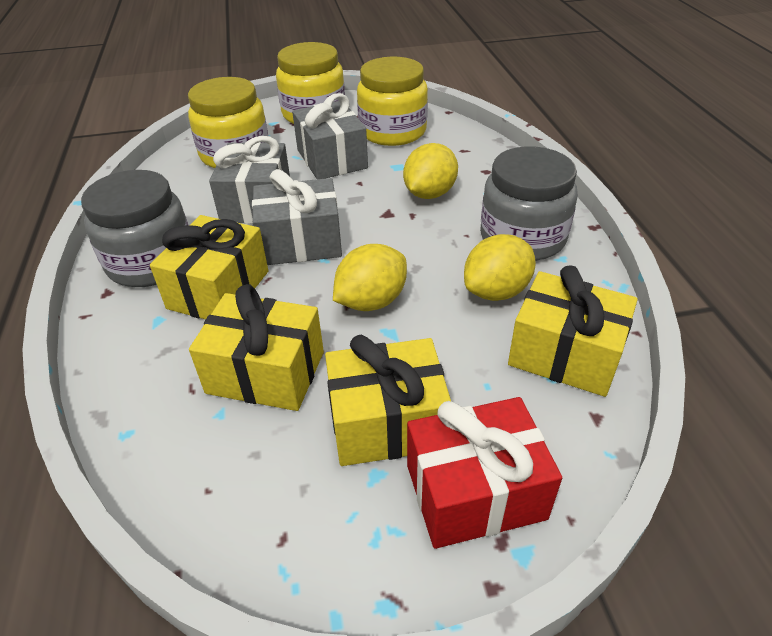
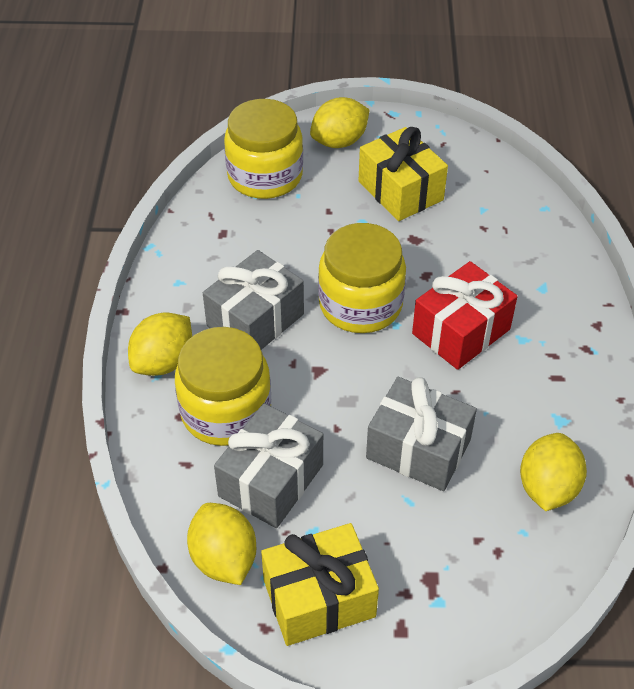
grey jar: 2 -> 0
yellow gift: 4 -> 2
yellow lemon: 3 -> 4

